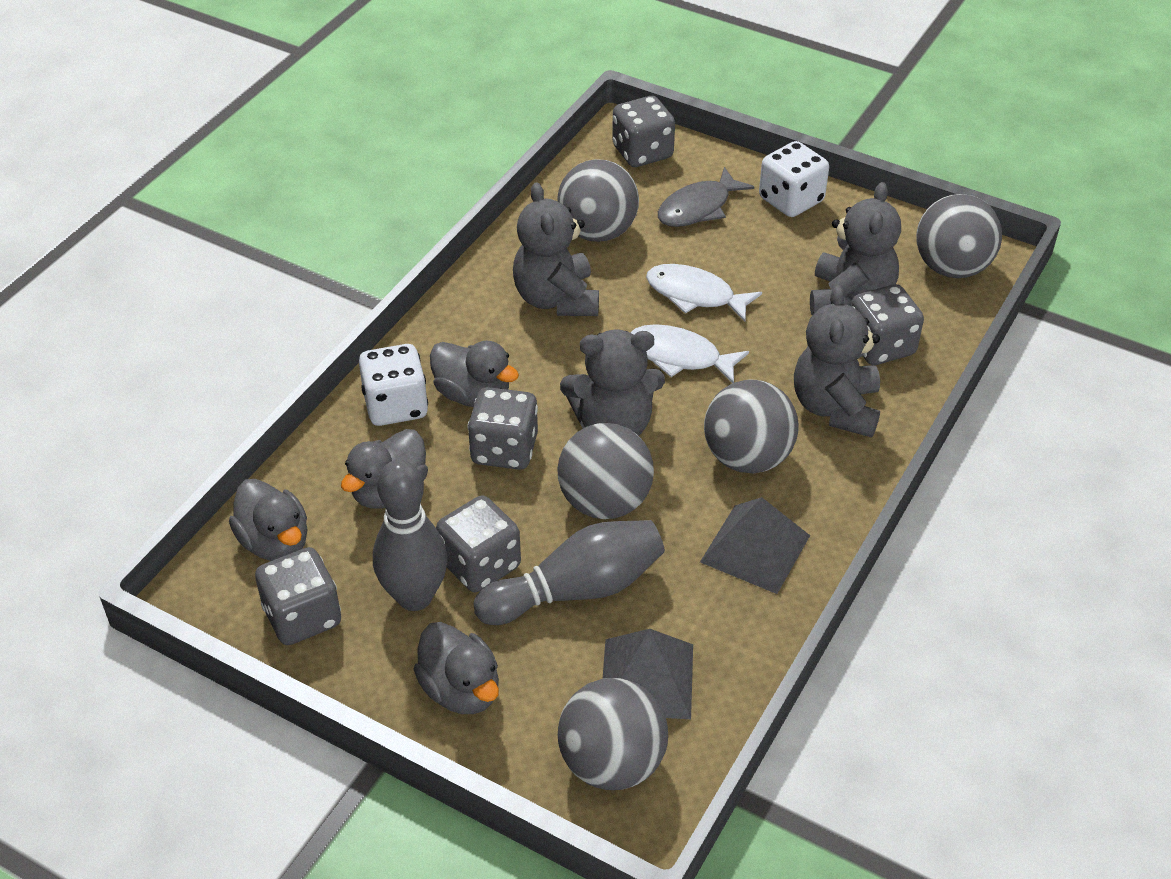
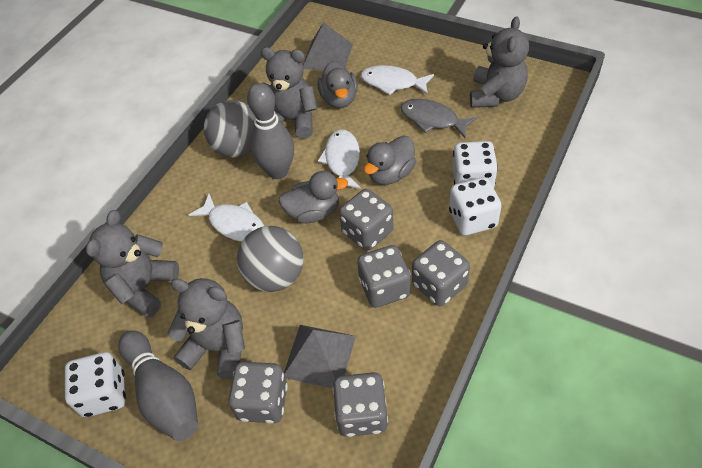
grey ball: 5 -> 2
grey duck: 4 -> 3
white dice: 2 -> 3
white fish: 2 -> 3

